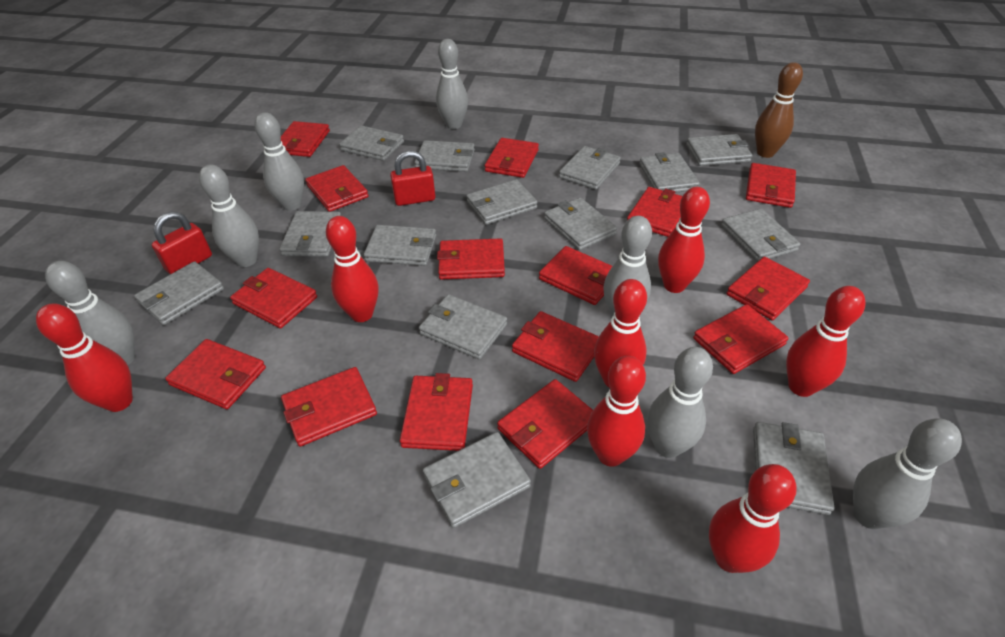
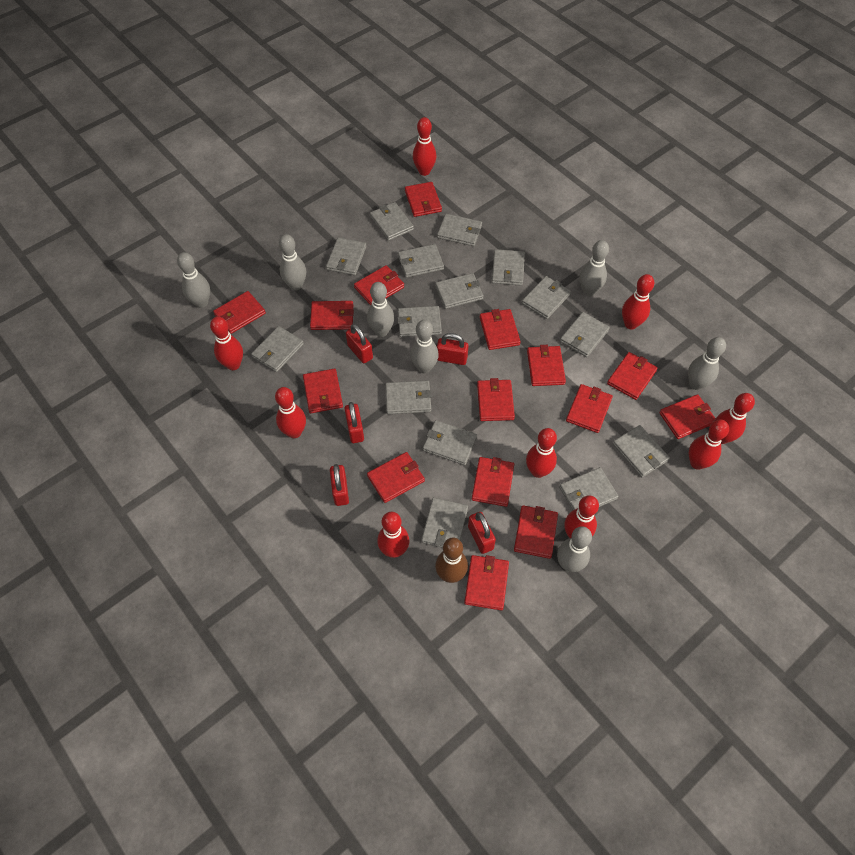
grey wallet: 14 -> 15
red bowling pin: 7 -> 9
red padlock: 2 -> 5

